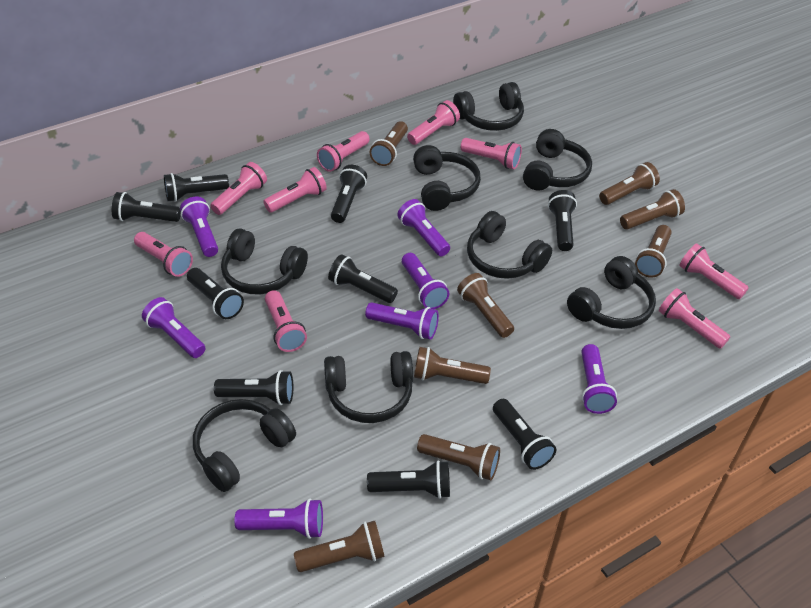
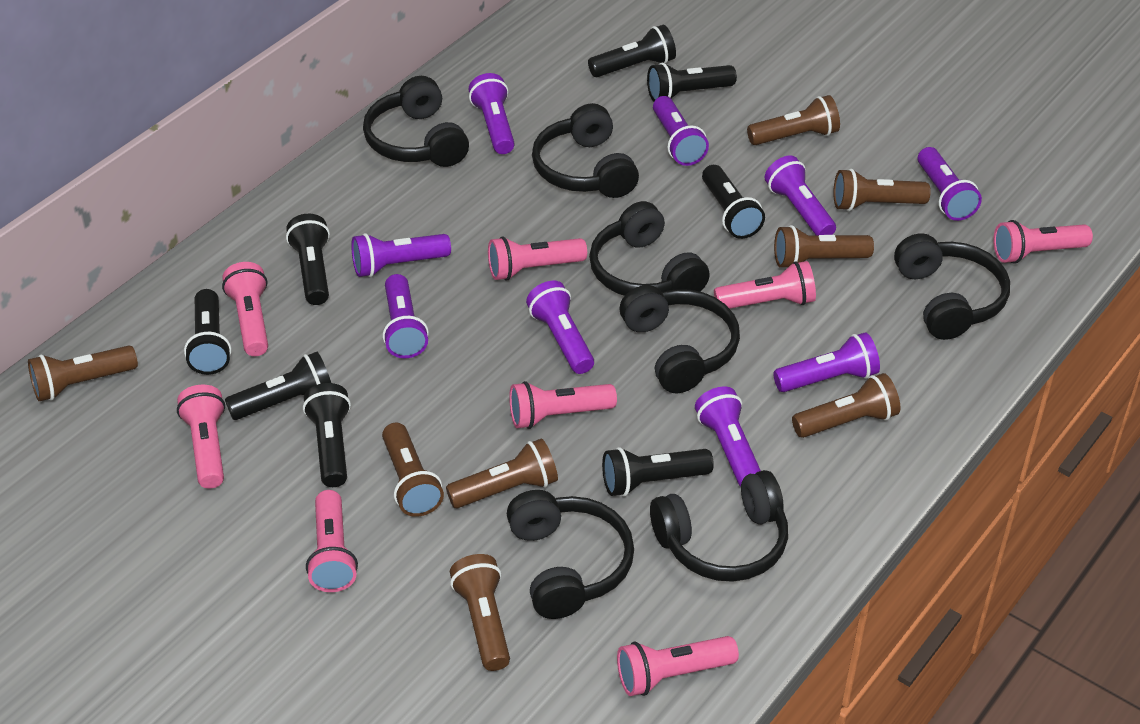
black flashlight: 9 -> 8
black headphones: 8 -> 7
pink flashlight: 9 -> 8
purple flashlight: 7 -> 9

